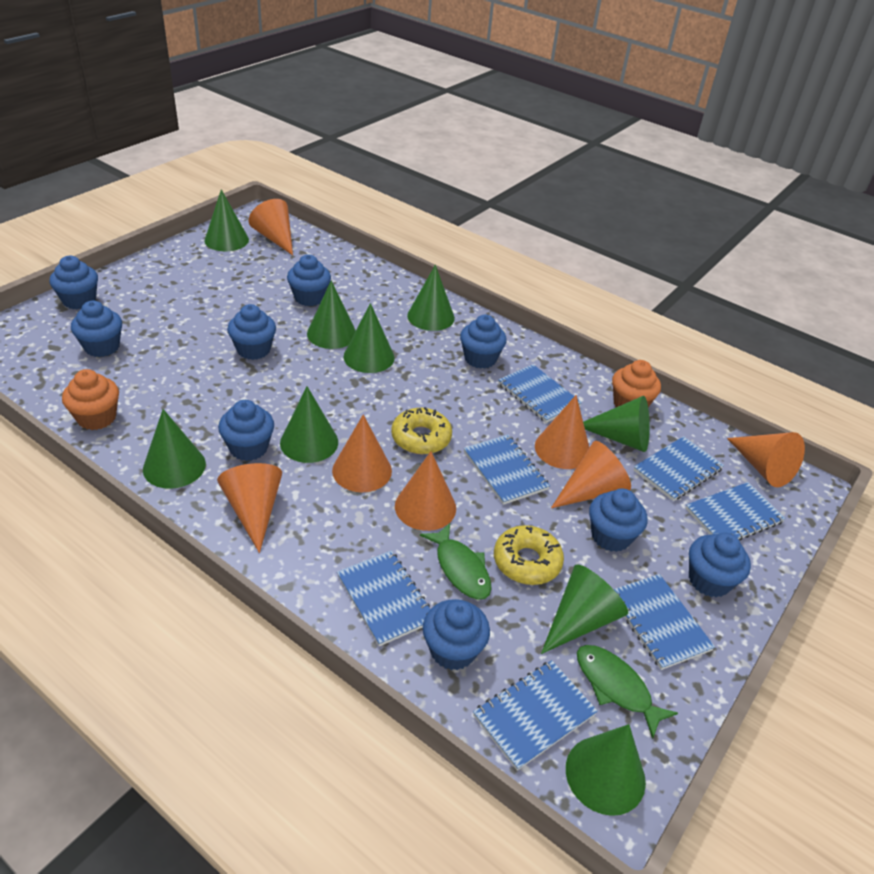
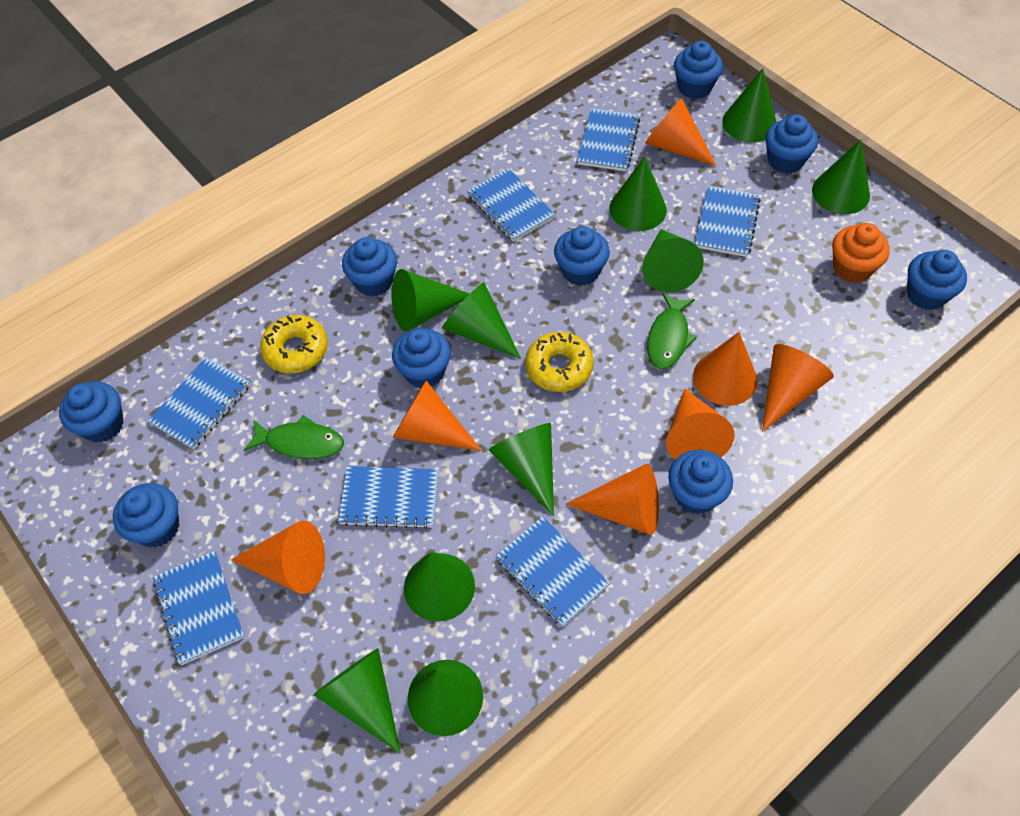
green cone: 9 -> 10
orange cupcake: 2 -> 1

